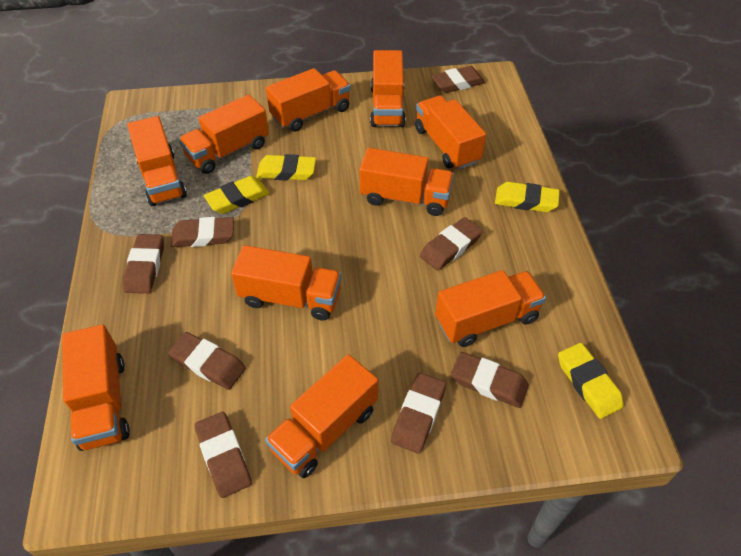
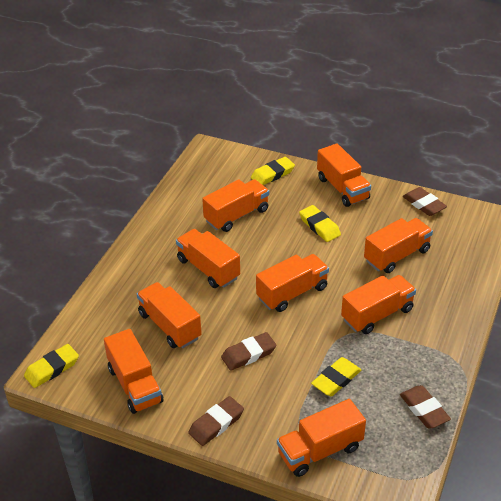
brown eraser: 8 -> 4
orange truck: 10 -> 9

